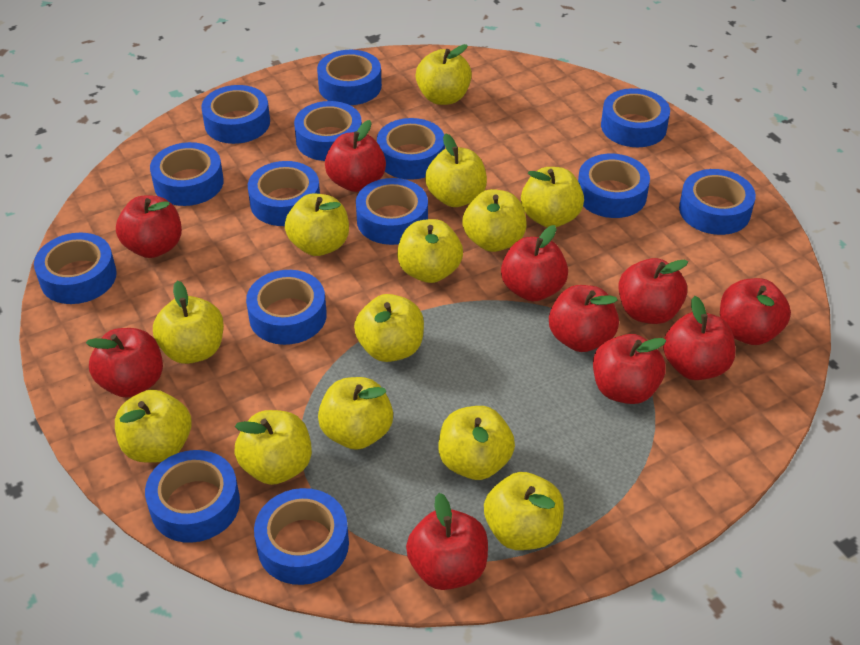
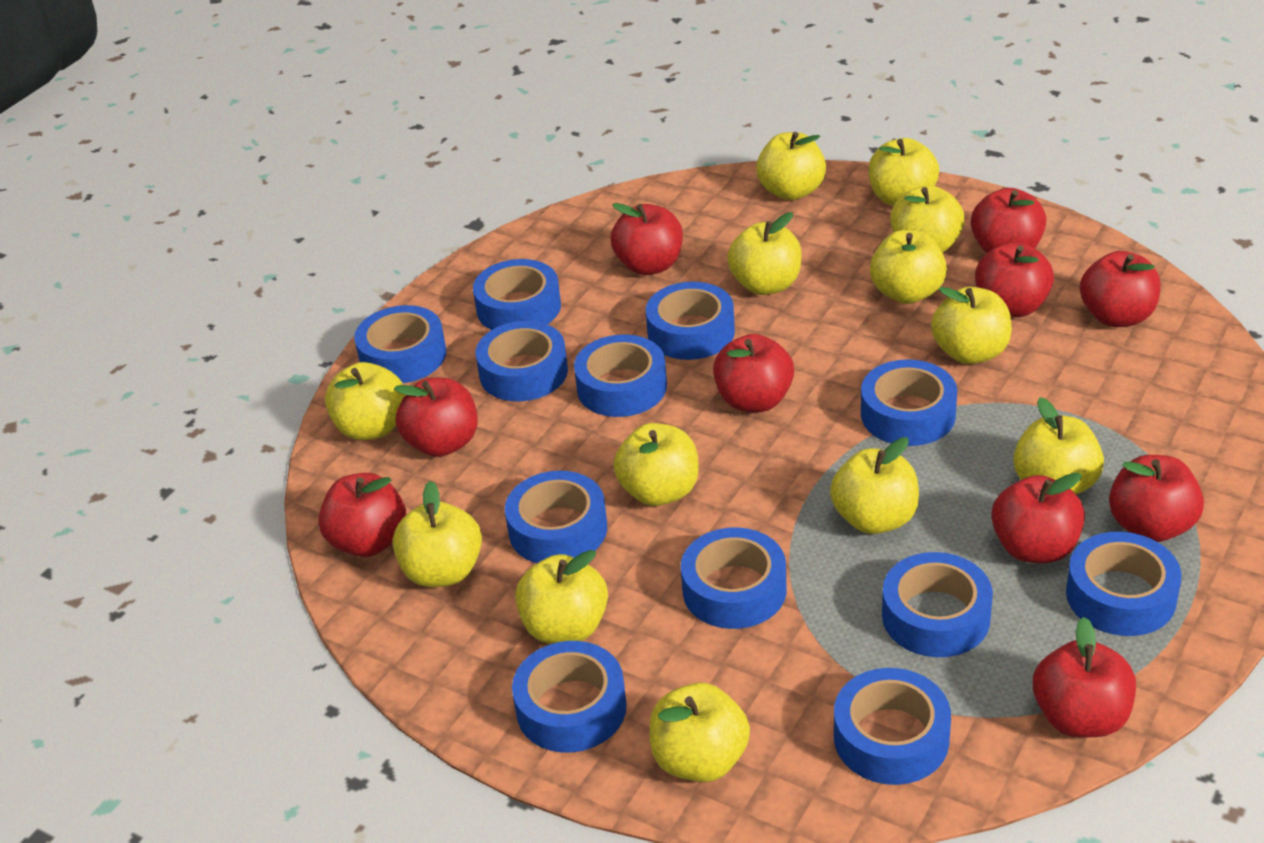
blue tape: 14 -> 12

